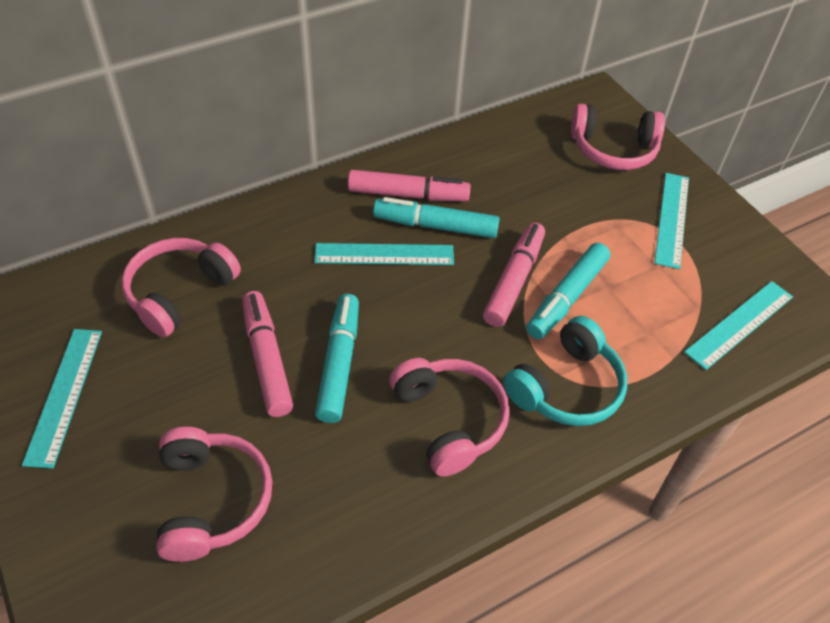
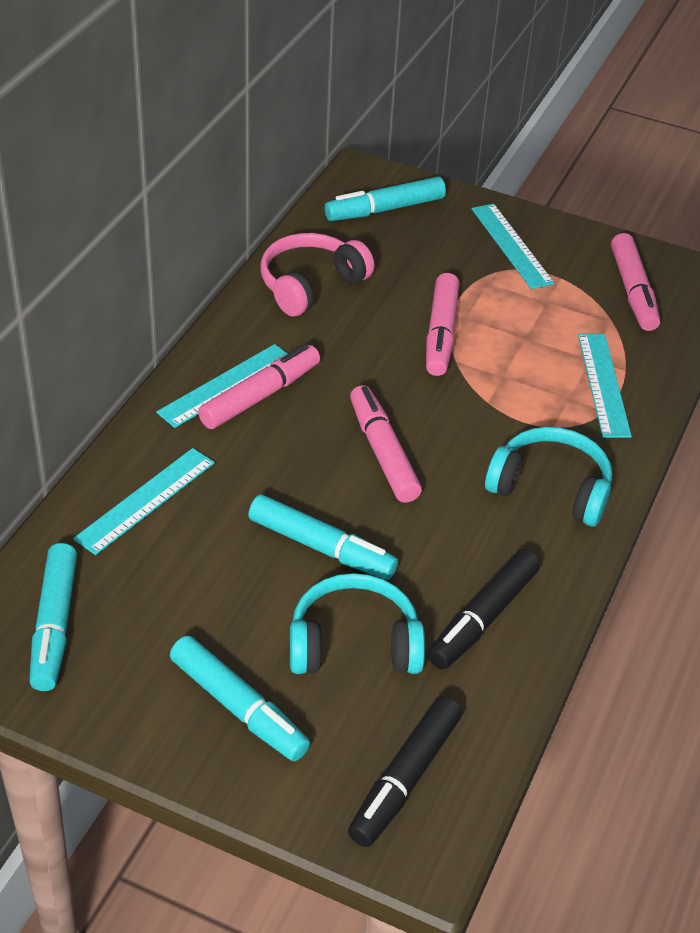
black marker: 0 -> 2
pink headphones: 4 -> 1
pink marker: 3 -> 4
turquoise headphones: 1 -> 2
turquoise marker: 3 -> 4

